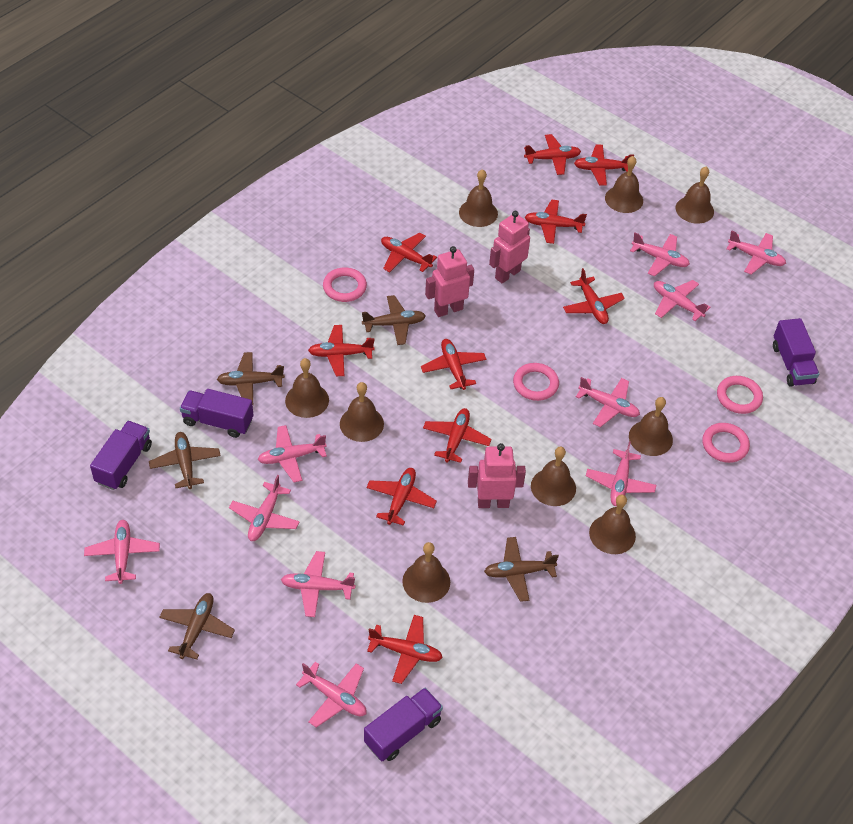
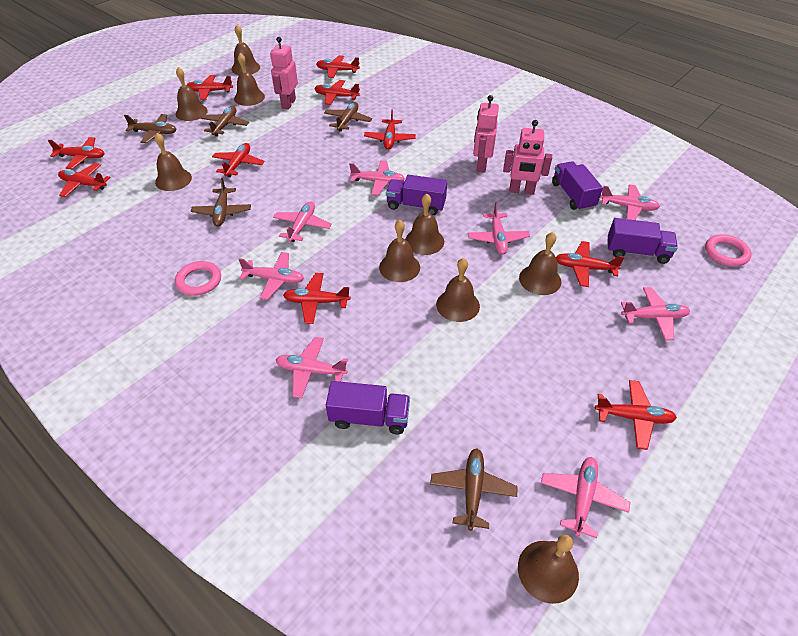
pink plane: 10 -> 8
pink ring: 4 -> 2

